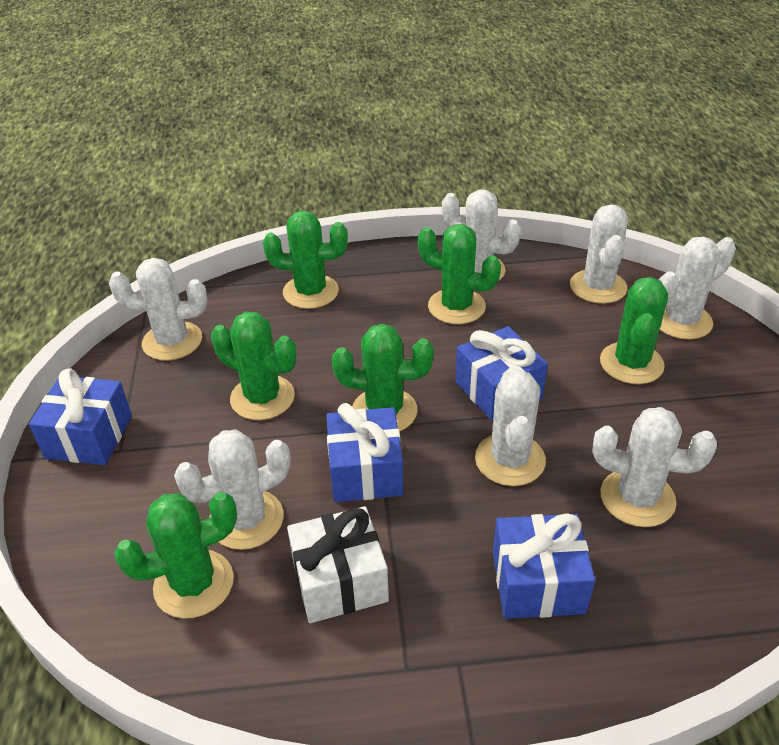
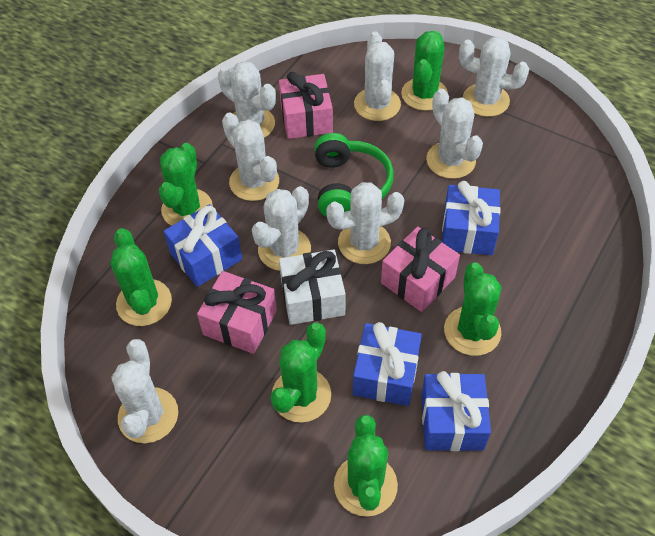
green headphones: 0 -> 1
pink gift: 0 -> 3
white cactus: 7 -> 8

